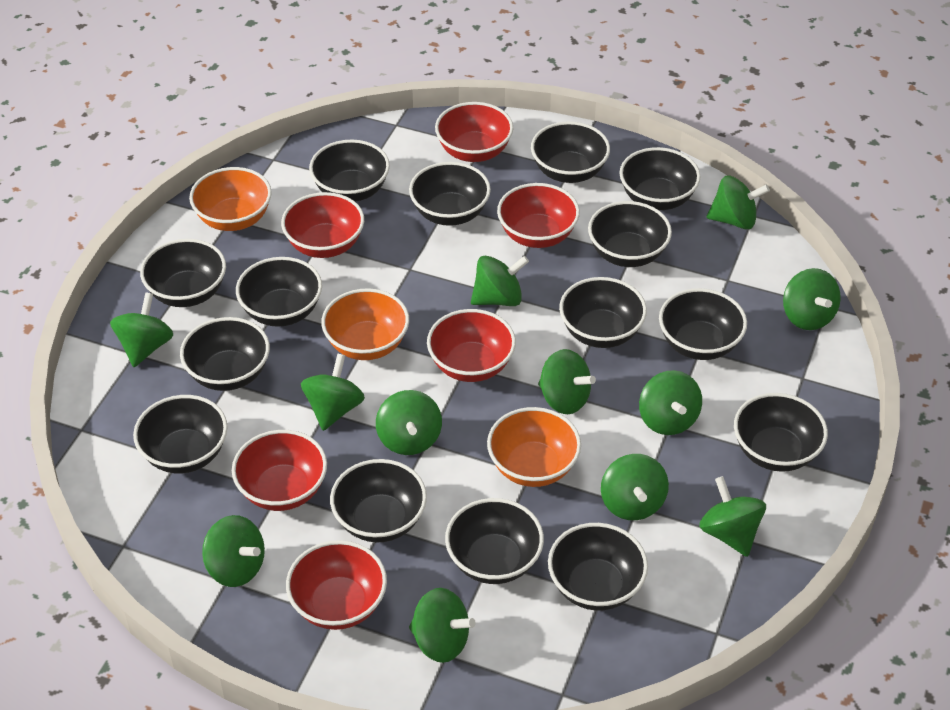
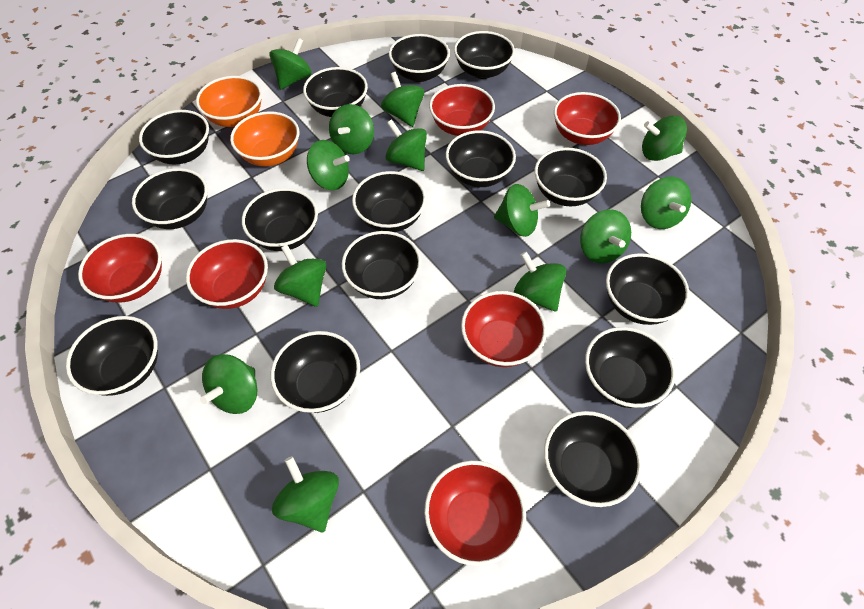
green spinning top: 12 -> 13
orange bowl: 3 -> 2

